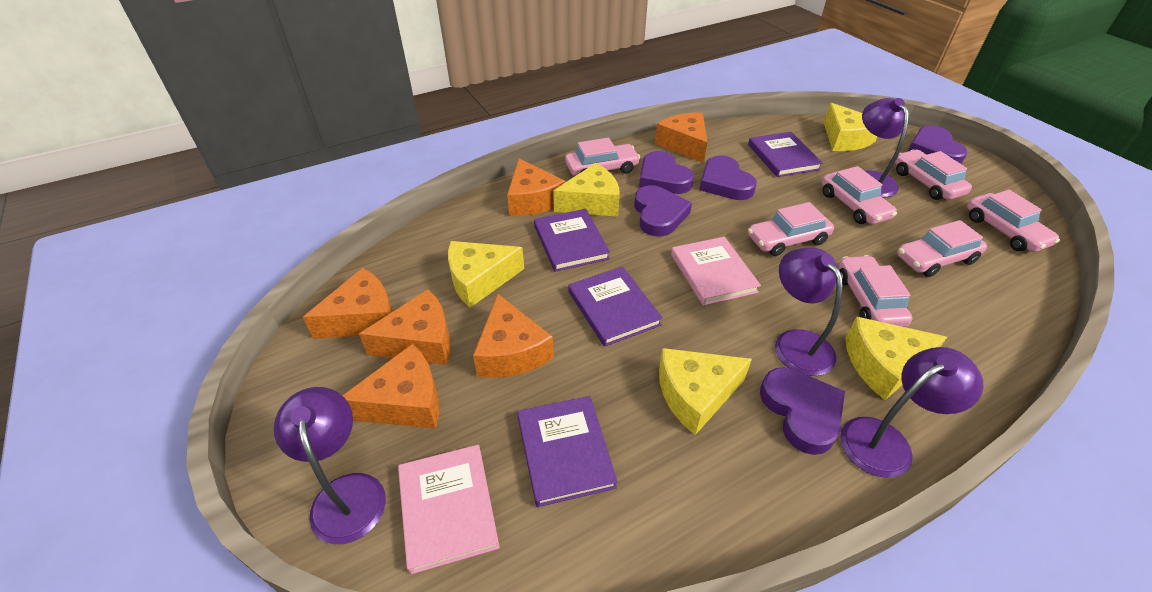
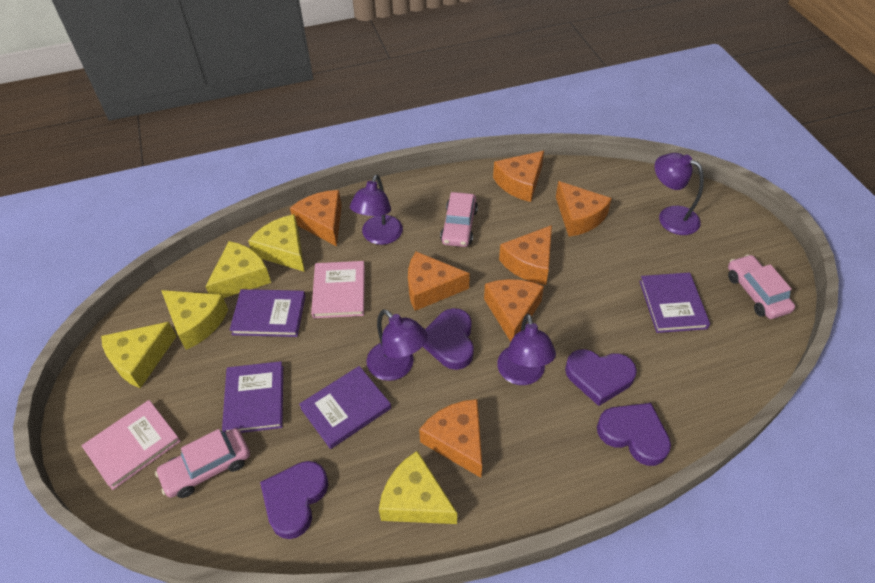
orange cheese: 6 -> 7
pink car: 7 -> 3
purple heart: 5 -> 4

